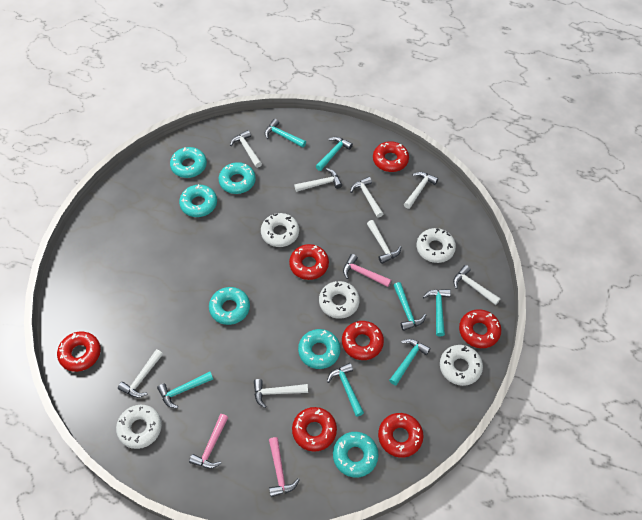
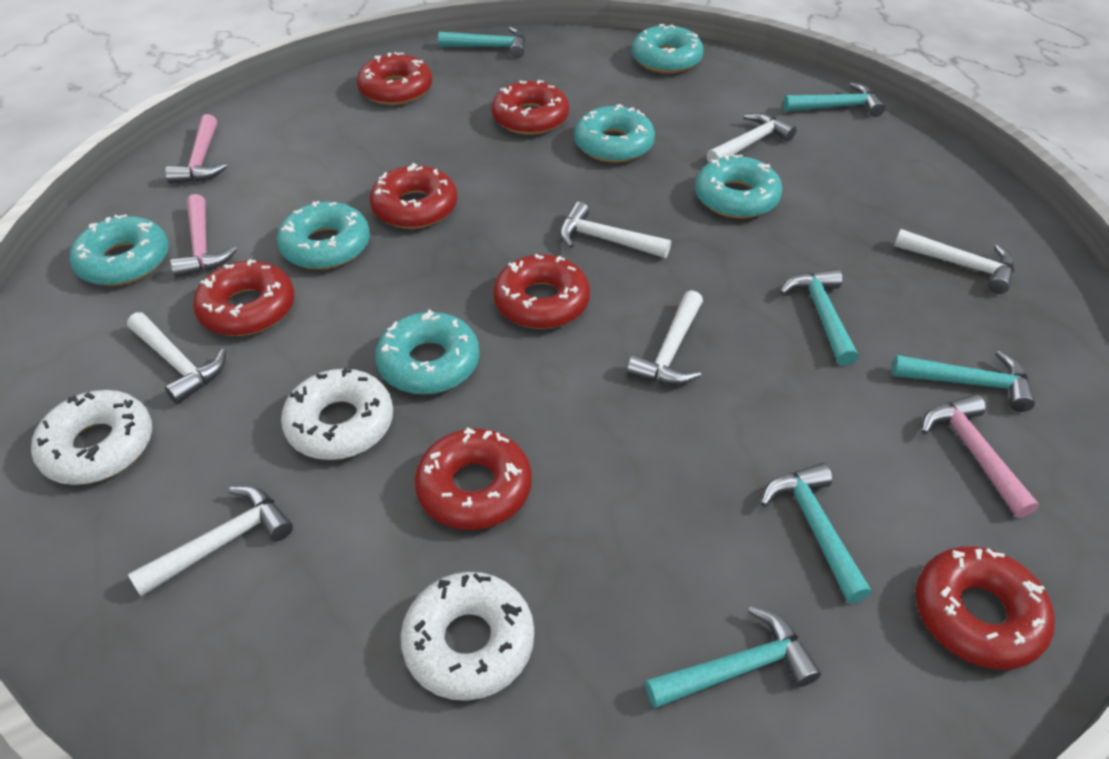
turquoise hammer: 7 -> 6
white donut: 5 -> 3
white hammer: 8 -> 6

